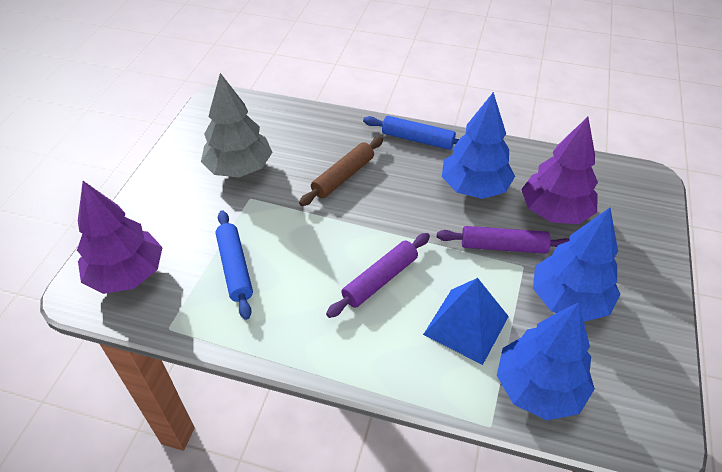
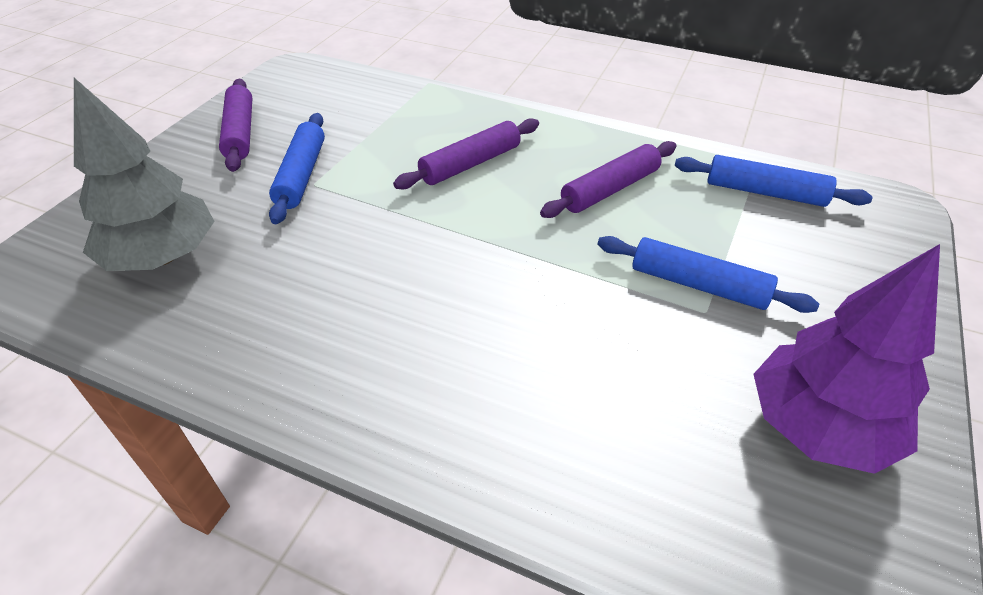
blue pyramid: 1 -> 0
blue rolling pin: 2 -> 3
blue tree: 3 -> 0
brown rolling pin: 1 -> 0
purple rolling pin: 2 -> 3
purple tree: 2 -> 1

